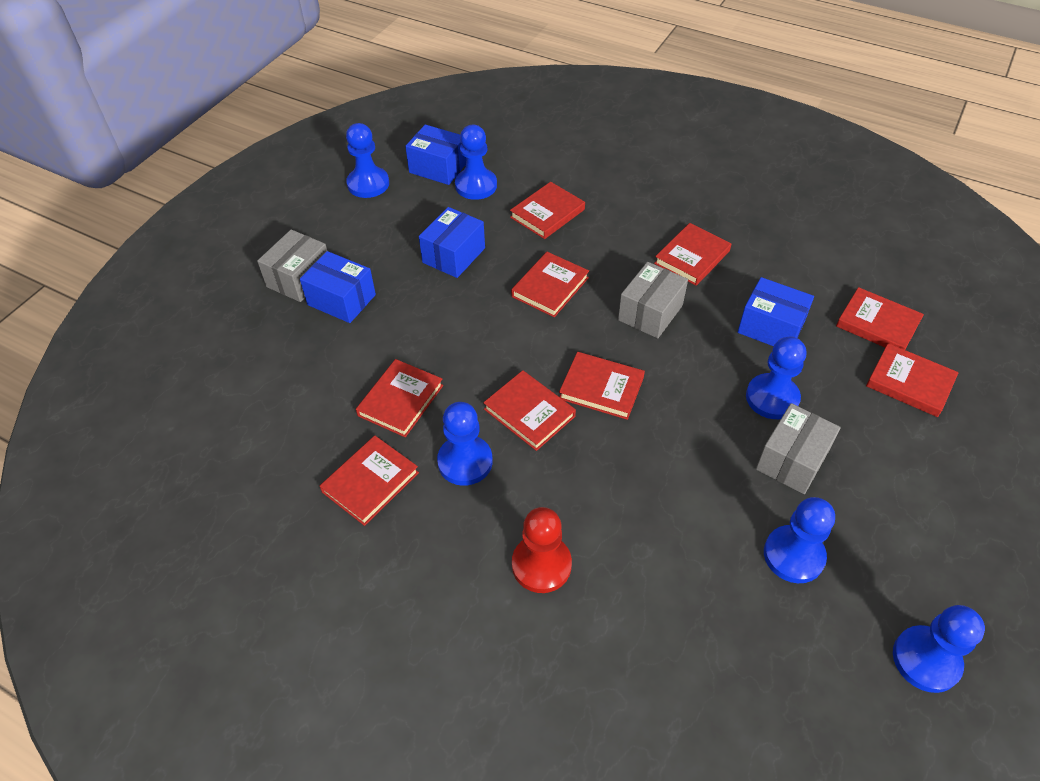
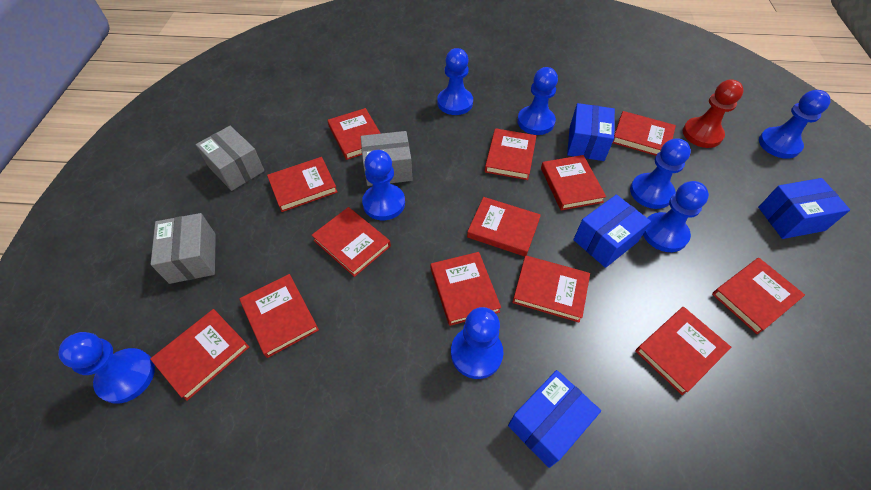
blue pawn: 6 -> 8
red book: 9 -> 13

